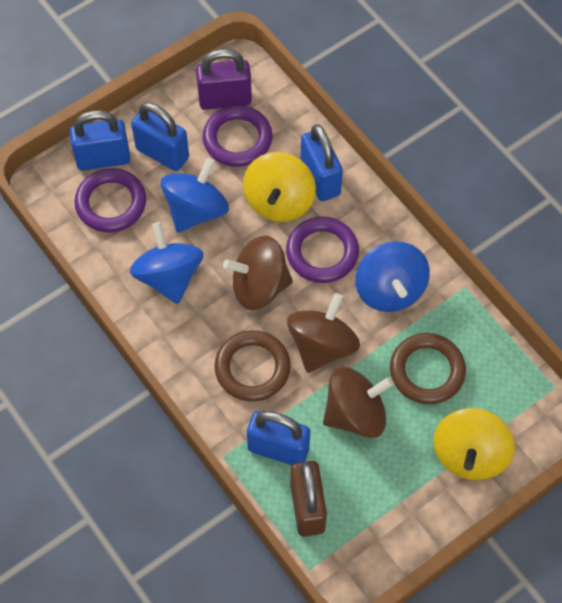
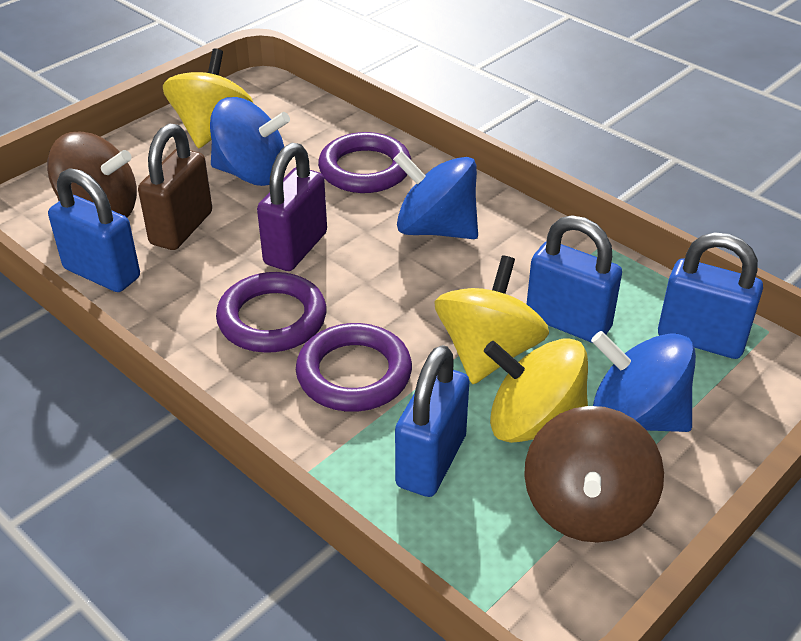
brown ring: 2 -> 0
brown spinning top: 3 -> 2
yellow spinning top: 2 -> 3

